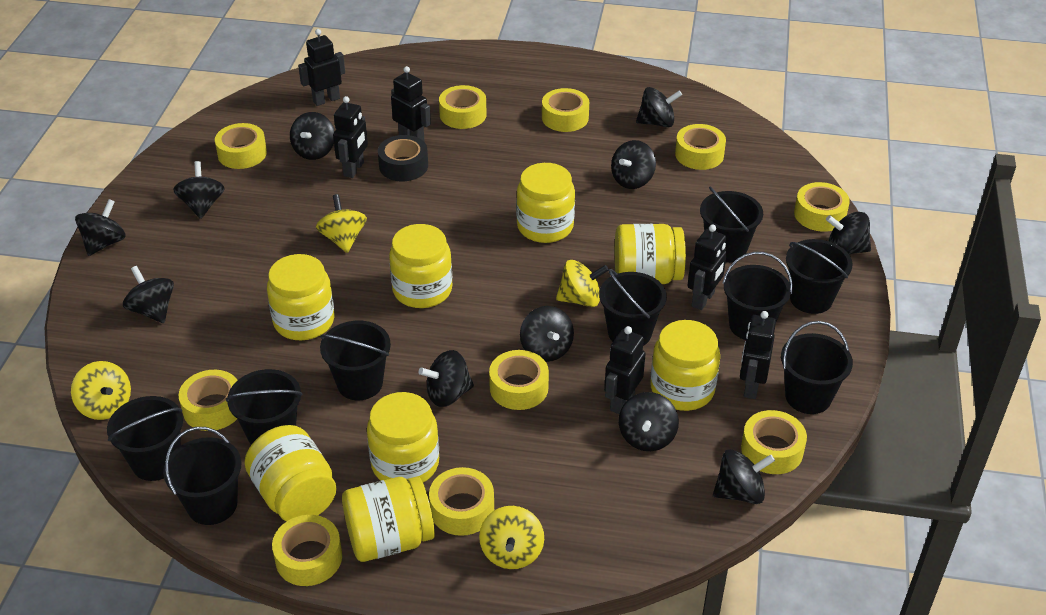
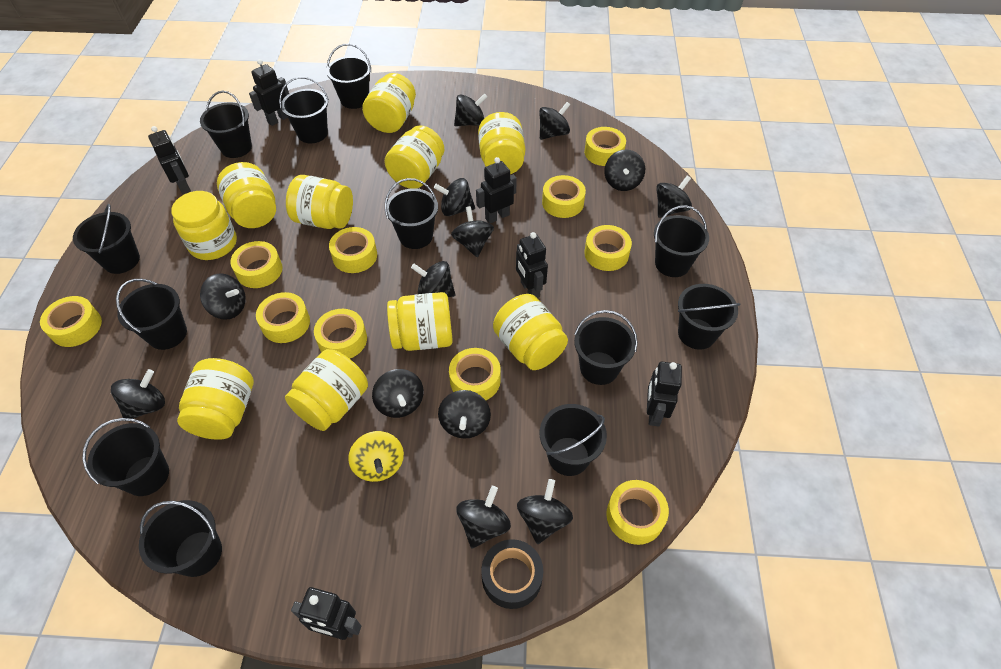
black bucket: 9 -> 12
black spinning top: 11 -> 13
yellow jar: 8 -> 10
yellow spinning top: 4 -> 1

